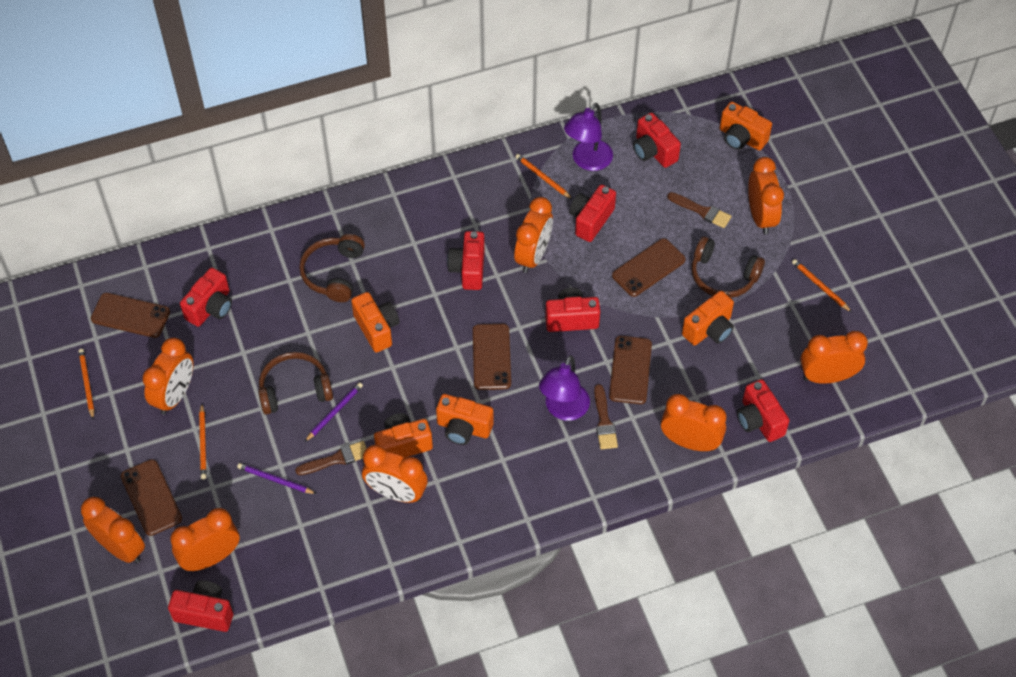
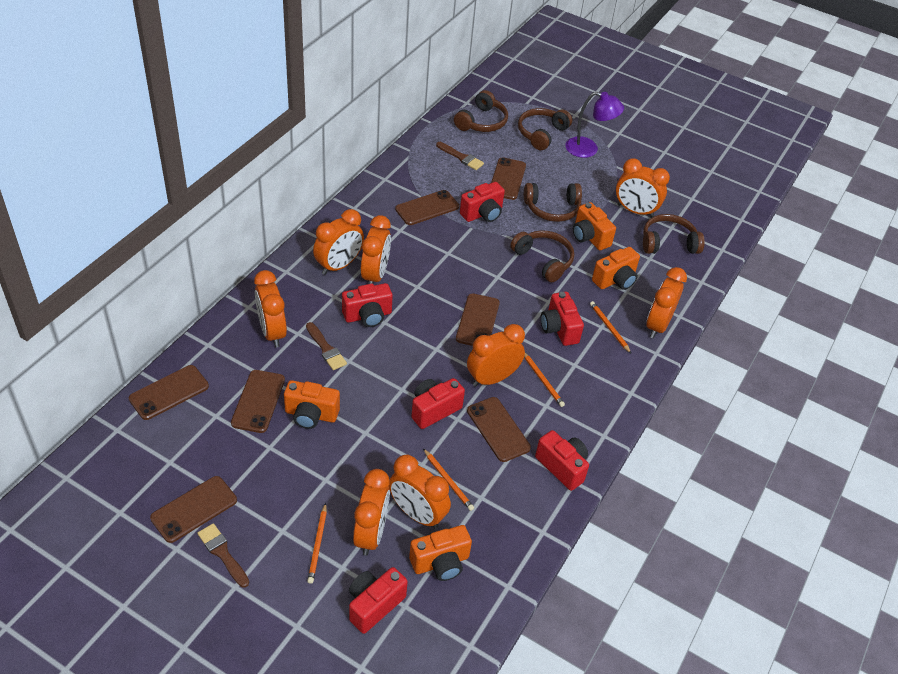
brown headphones: 3 -> 5
brown phone: 5 -> 7
orange camera: 5 -> 4
purple lamp: 2 -> 1
purple pencil: 2 -> 0
red camera: 7 -> 6

